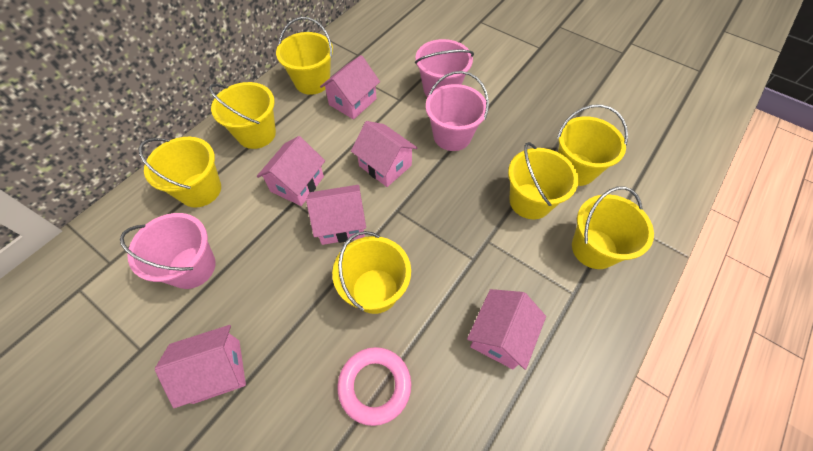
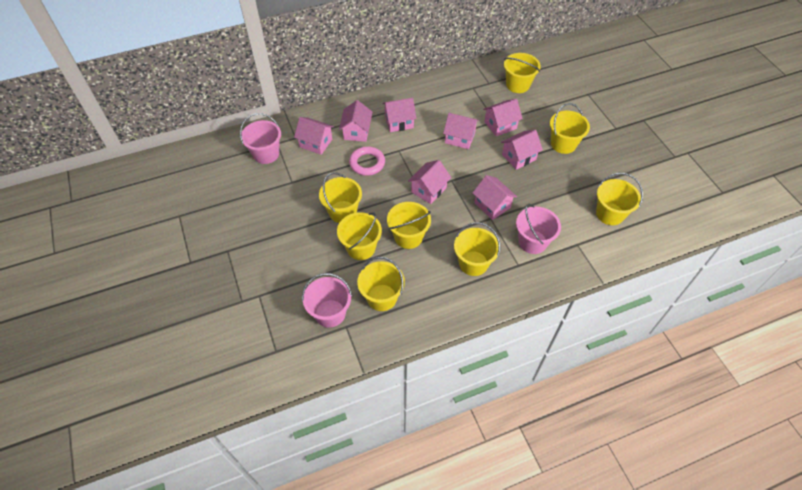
pink house: 6 -> 8
yellow bucket: 7 -> 8

